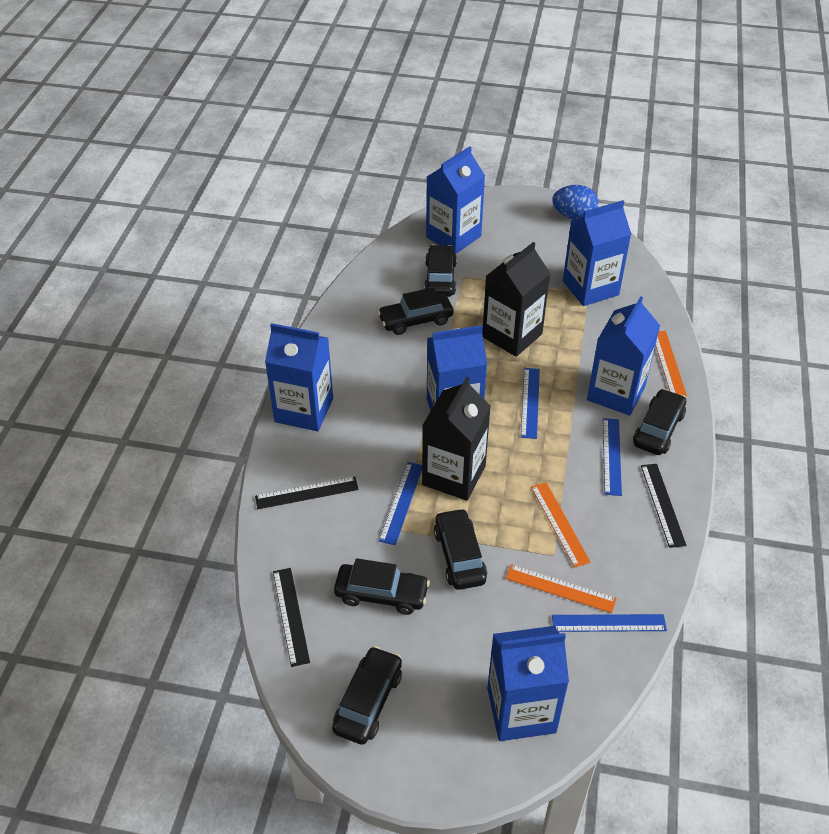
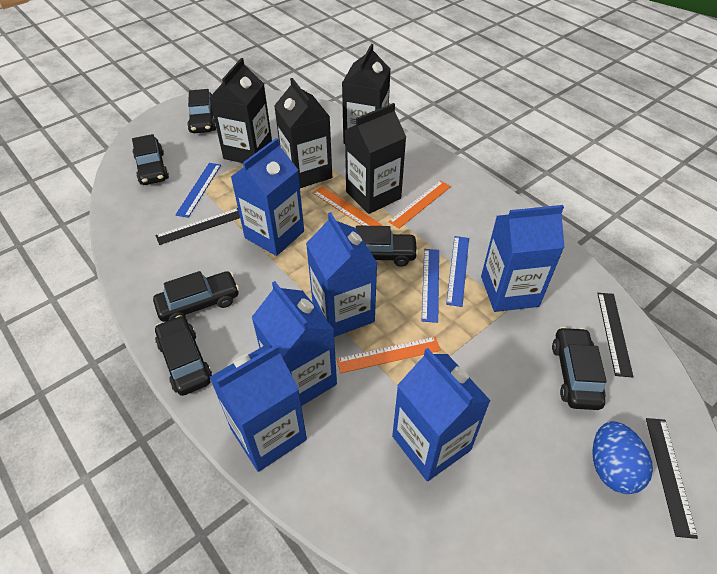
black carton: 2 -> 4
blue ruler: 4 -> 3

